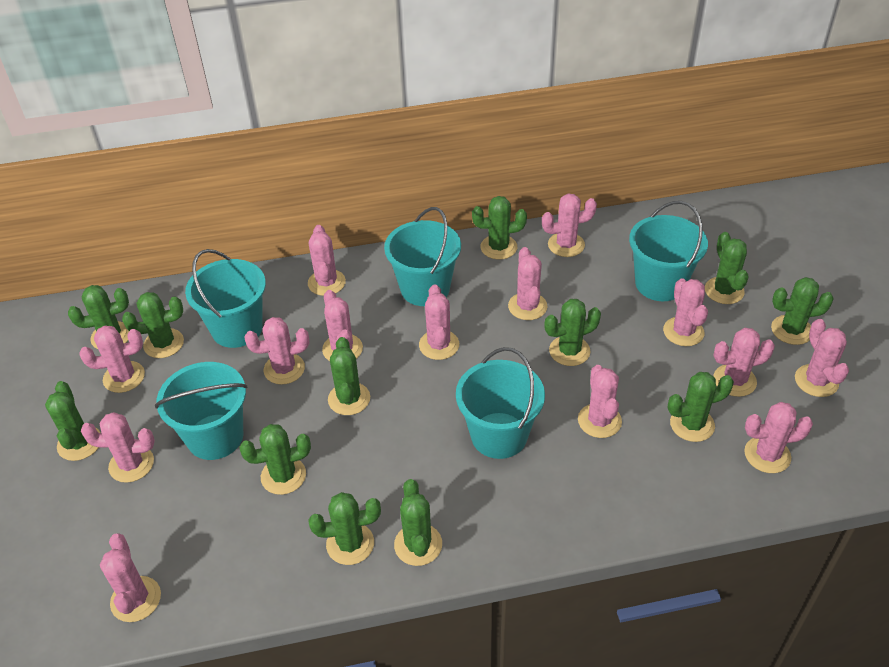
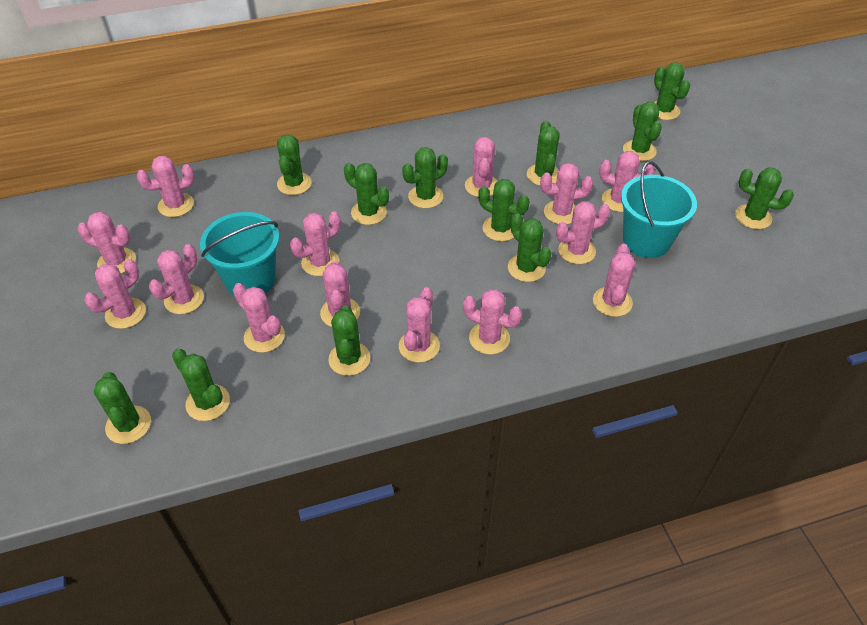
turquoise bucket: 5 -> 2

